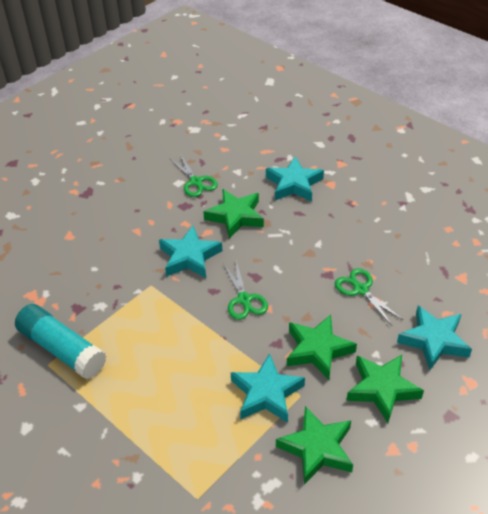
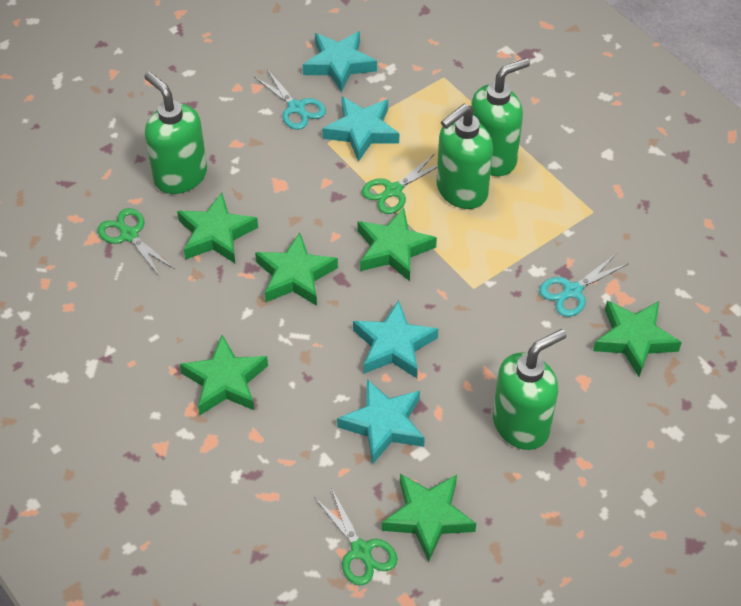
green soap dispenser: 0 -> 4
green star: 4 -> 6
turquoise glue stick: 1 -> 0
turquoise scissors: 0 -> 2

